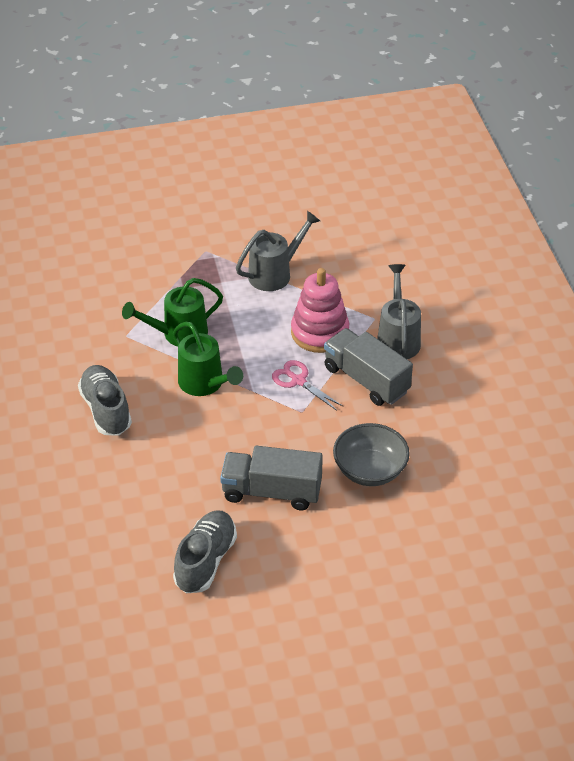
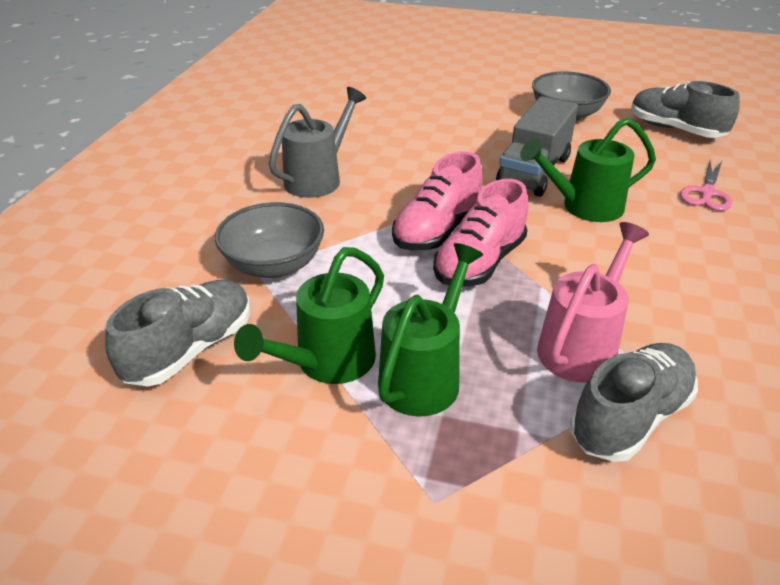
green watering can: 2 -> 3
grey bowl: 1 -> 2
grey shoe: 2 -> 3
grey truck: 2 -> 1
grey watering can: 2 -> 1
pink shoe: 0 -> 2
pink stacking toy: 1 -> 0
pink watering can: 0 -> 1

